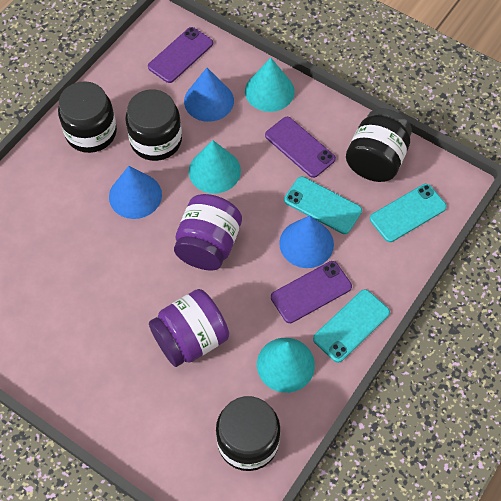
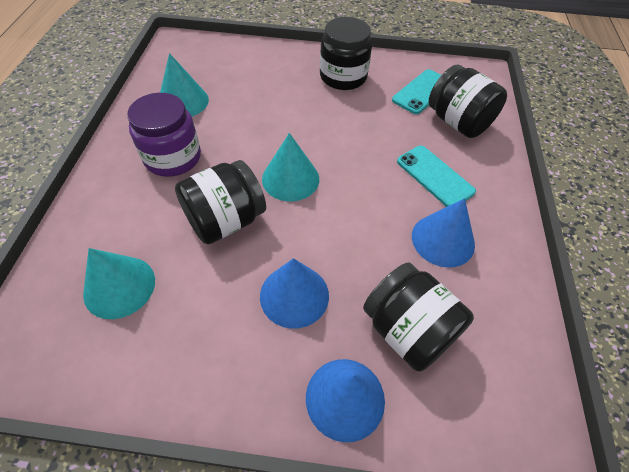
purple jar: 2 -> 1
purple phone: 3 -> 0
turquoise phone: 3 -> 2

